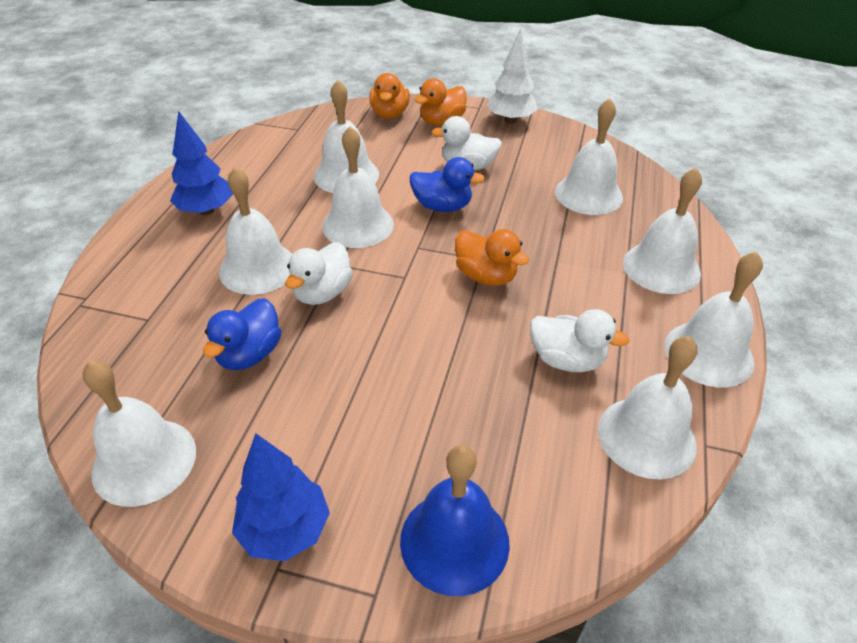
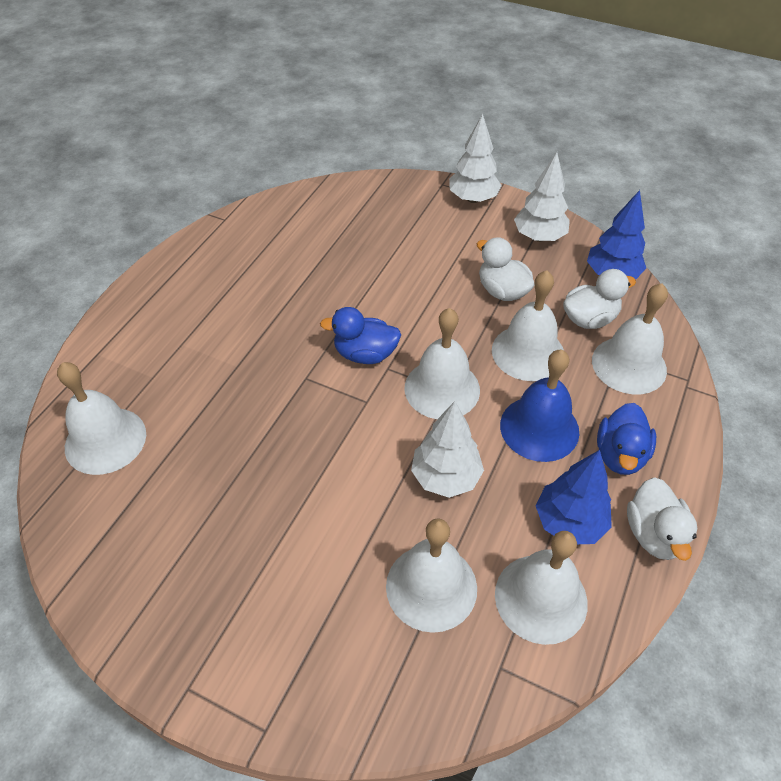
orange duck: 3 -> 0
white bell: 8 -> 6
white tree: 1 -> 3

